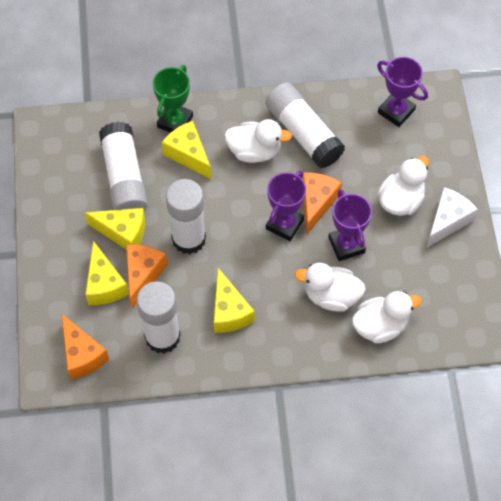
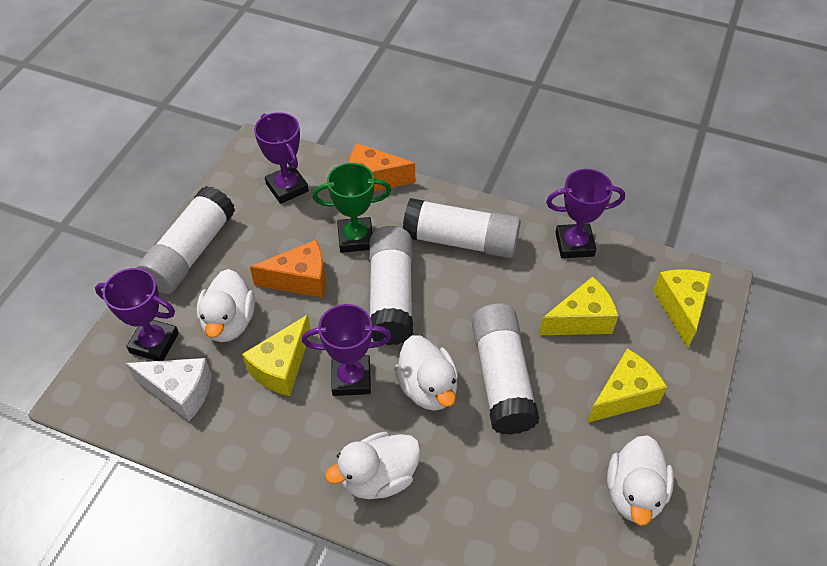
orange cheese: 3 -> 2
purple trophy: 3 -> 4

